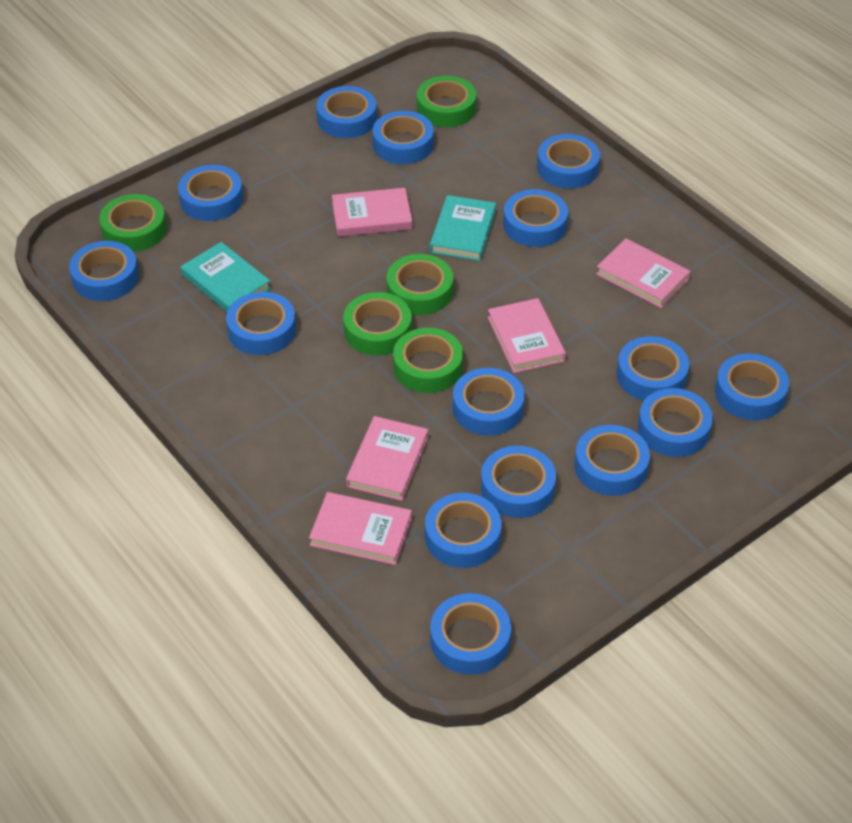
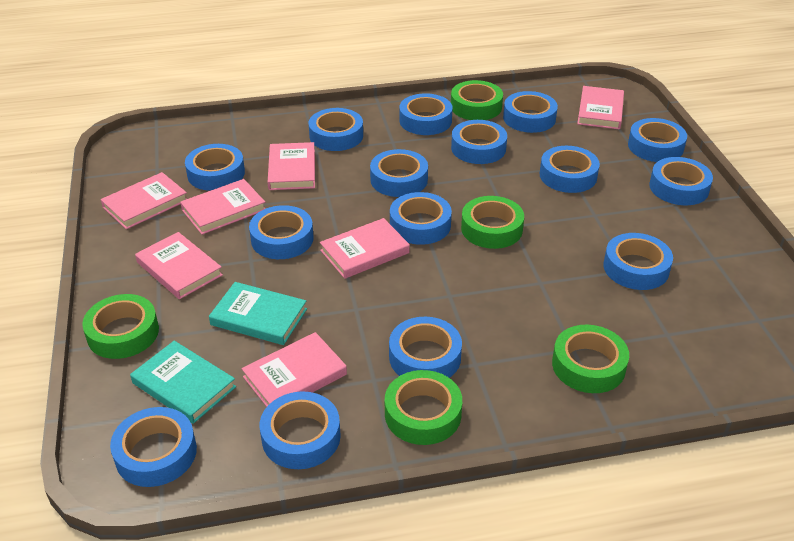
pink book: 5 -> 7

